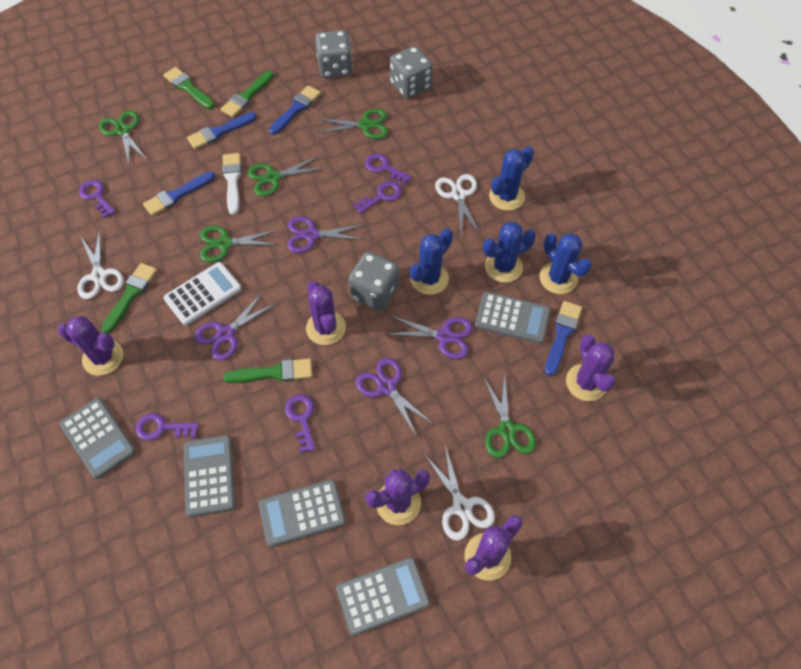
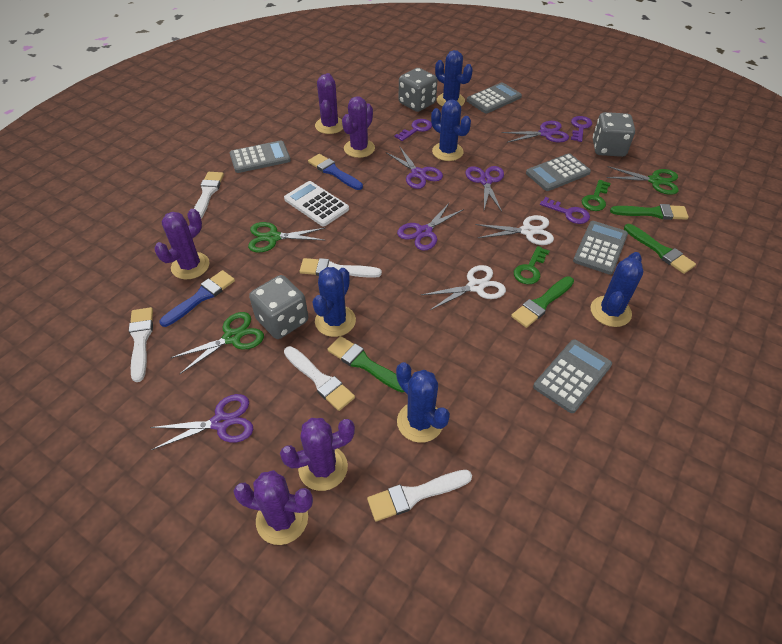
blue brush: 4 -> 2
blue cactus: 4 -> 5
green key: 0 -> 2
green scissors: 5 -> 3
purple key: 5 -> 3
purple scissors: 4 -> 5
white brush: 1 -> 5
white scissors: 3 -> 2

